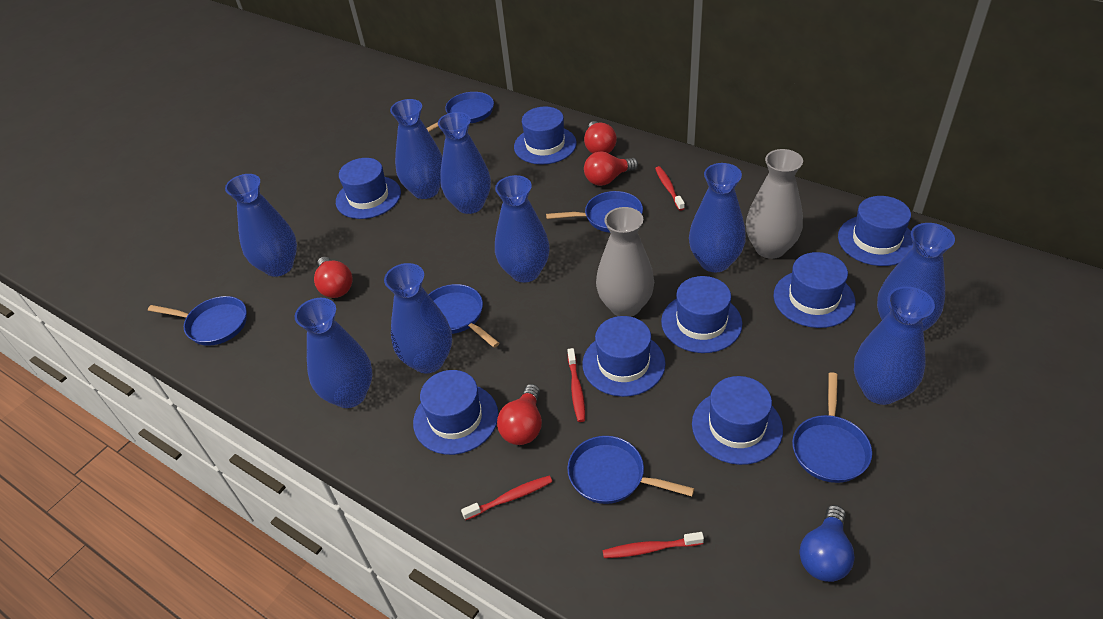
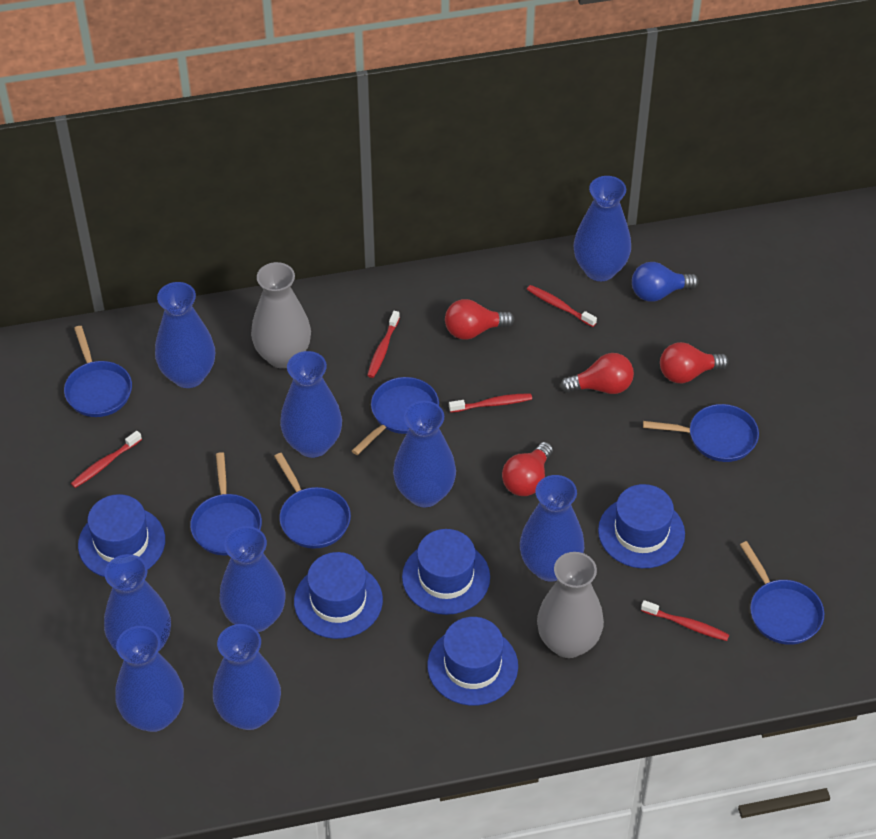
blue hat: 8 -> 5
red toothbrush: 4 -> 5

